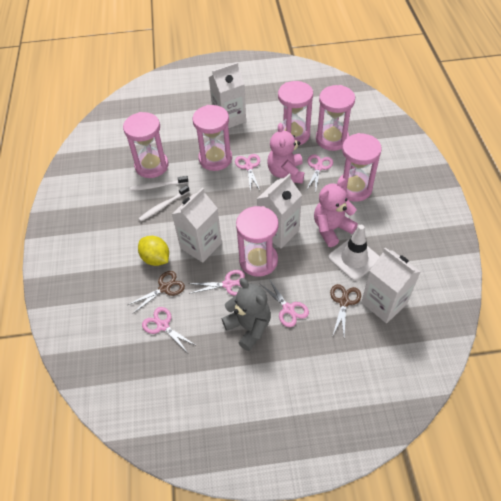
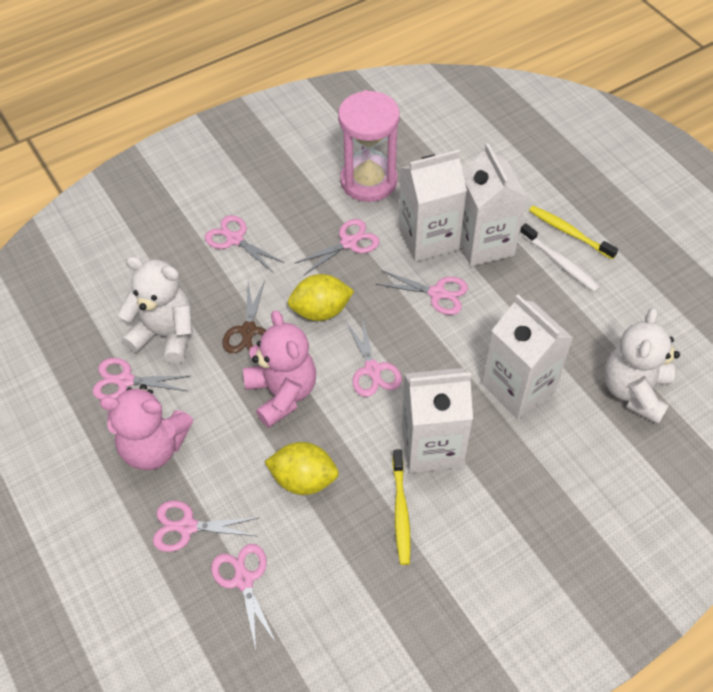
brown scissors: 2 -> 1
grey teddy bear: 1 -> 0
pink hourglass: 6 -> 1
pink scissors: 5 -> 7
white teddy bear: 0 -> 2
white toothbrush: 2 -> 1
white traffic cone: 1 -> 0
yellow lemon: 1 -> 2
yellow toothbrush: 0 -> 2

